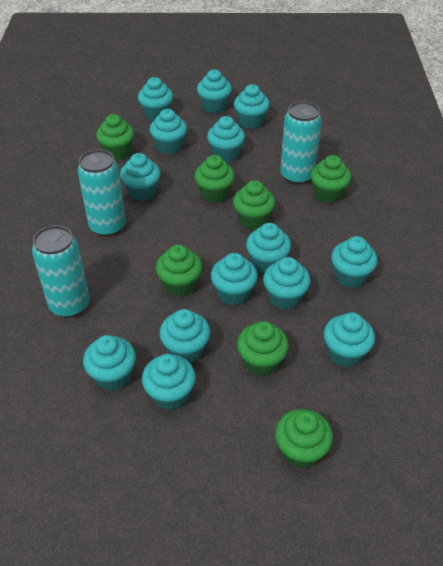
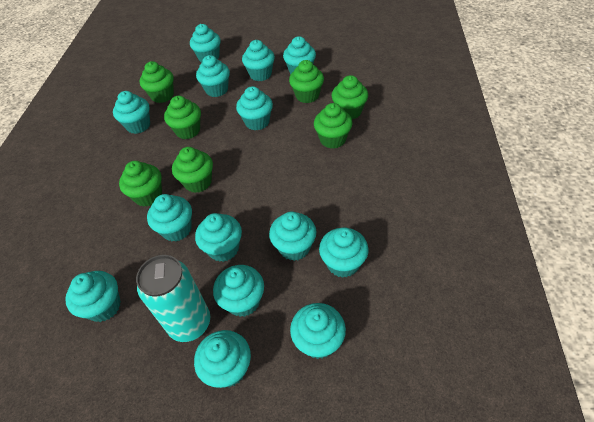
turquoise can: 3 -> 1

